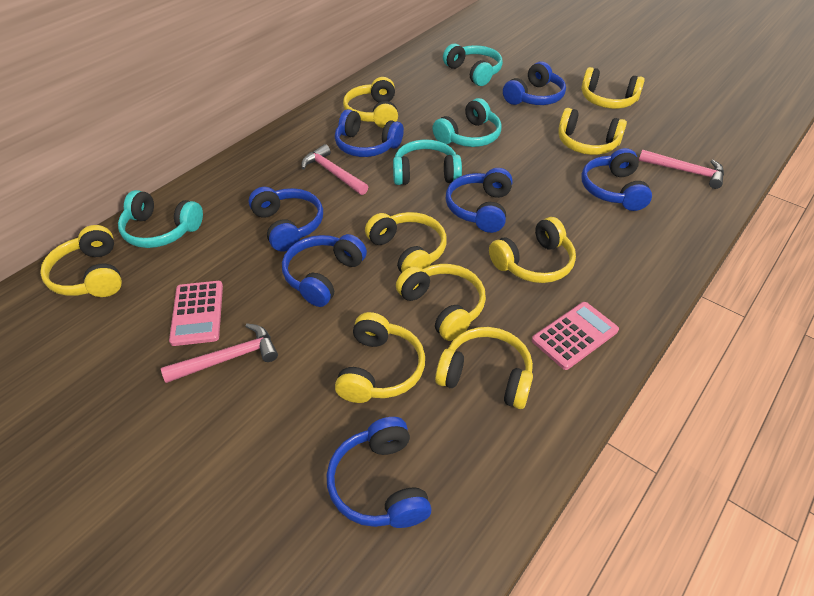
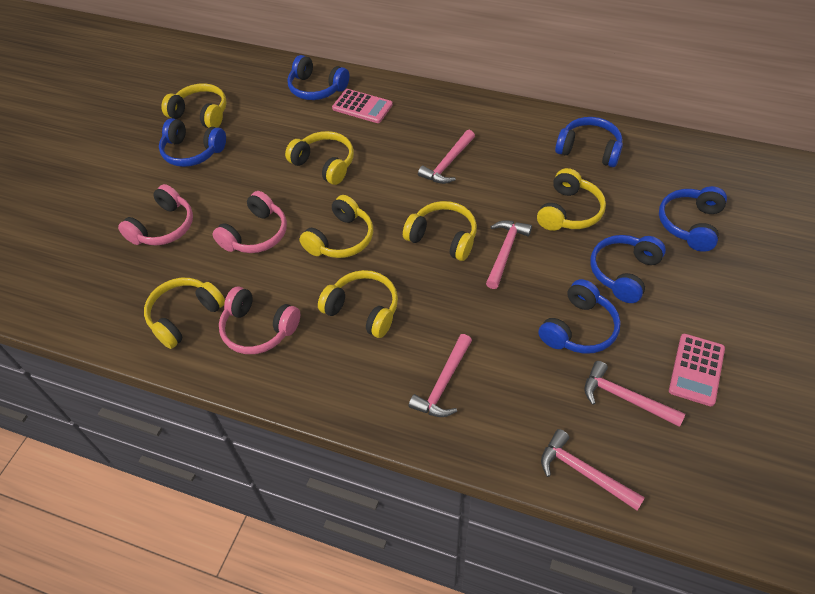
blue headphones: 7 -> 6
pink hammer: 3 -> 5
pink headphones: 0 -> 3
turquoise headphones: 4 -> 0
yellow headphones: 9 -> 7

